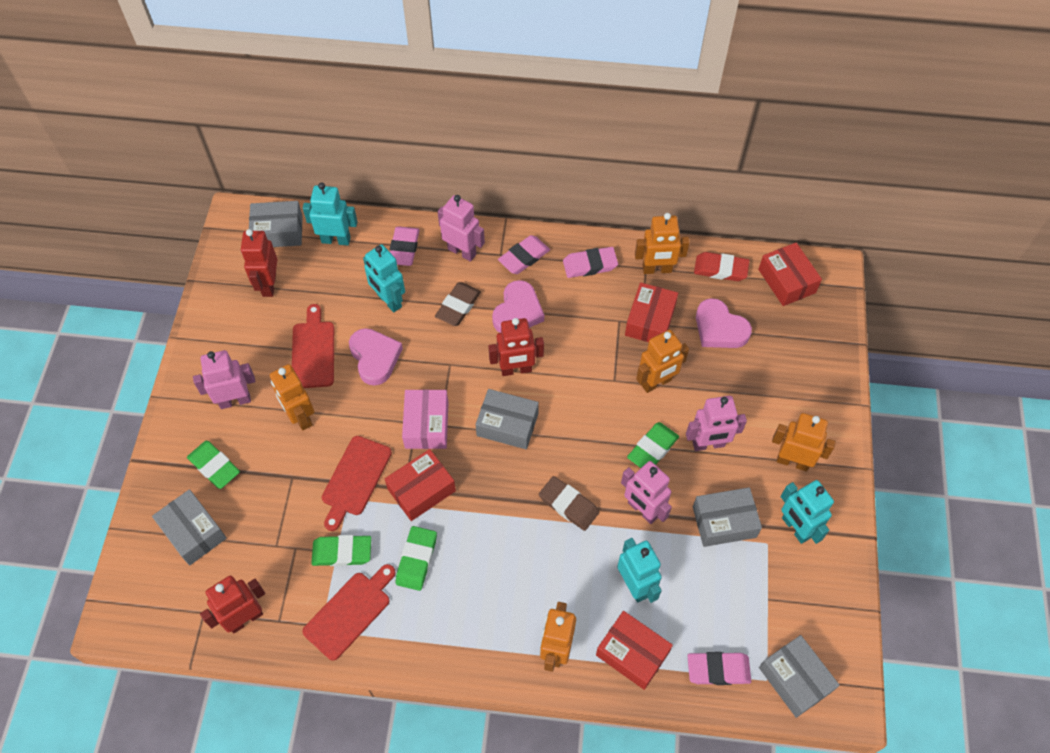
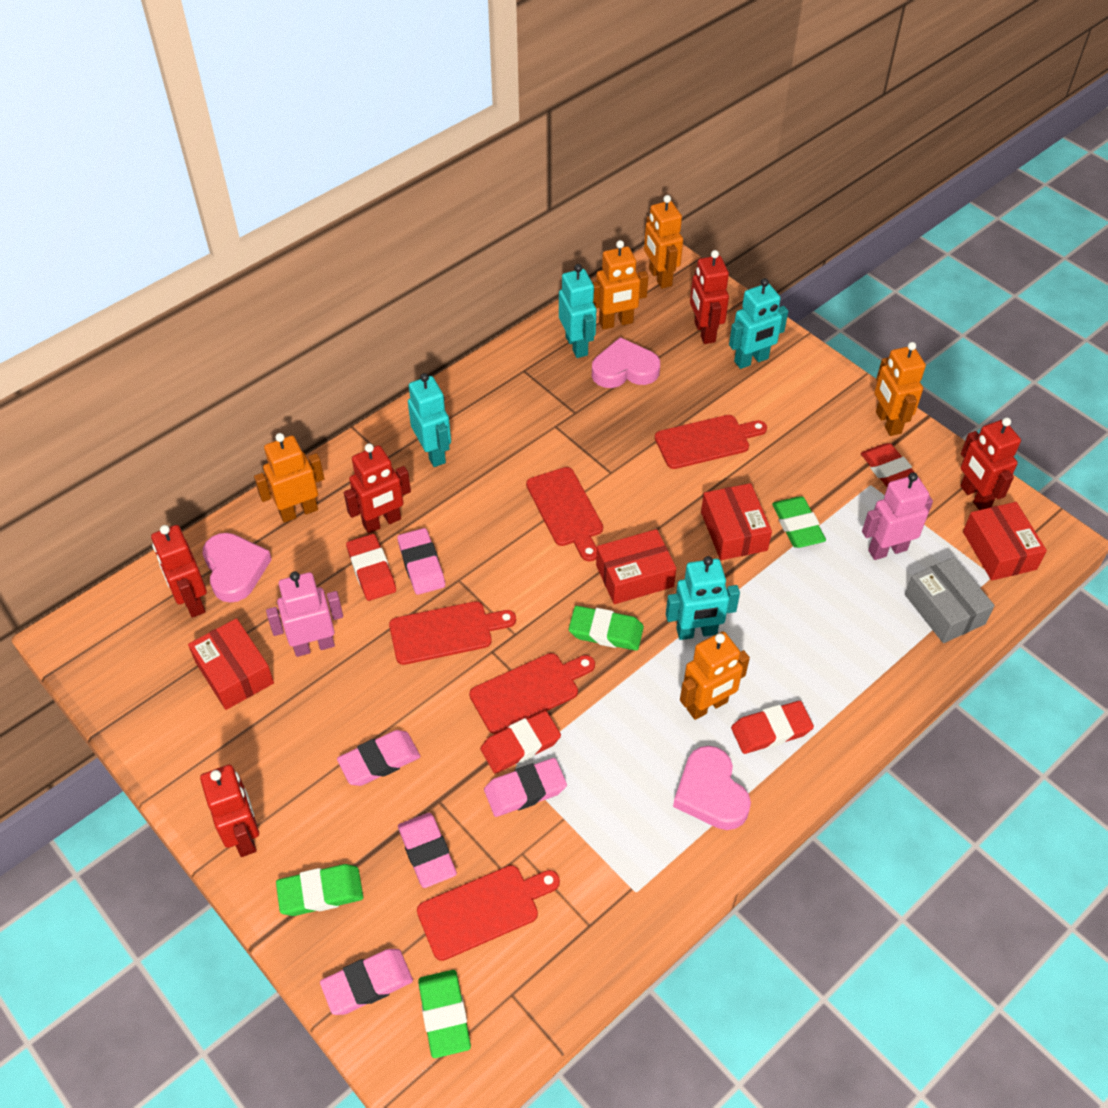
brown eraser: 2 -> 0
grey box: 5 -> 1
pink box: 1 -> 0
pink eraser: 4 -> 5
pink robot: 4 -> 2
red cutting board: 3 -> 5
red eraser: 1 -> 4
red robot: 3 -> 5

